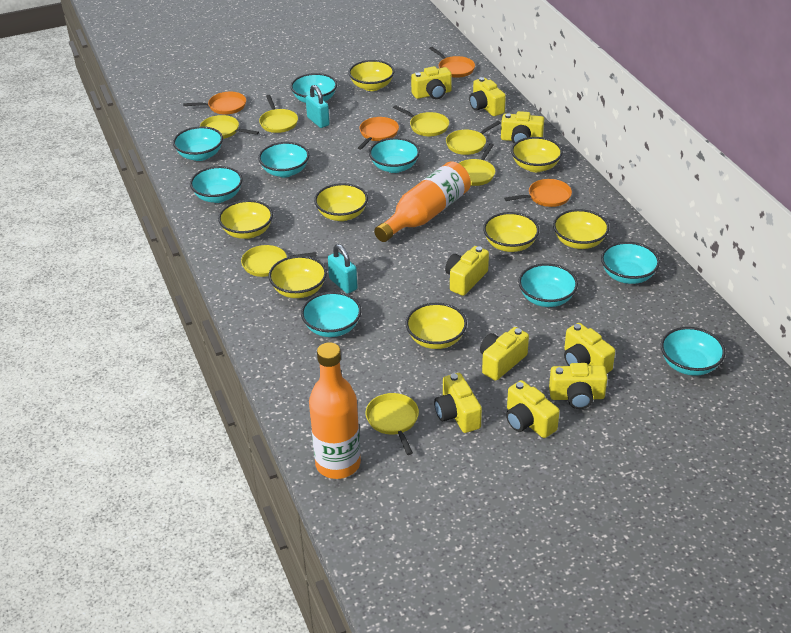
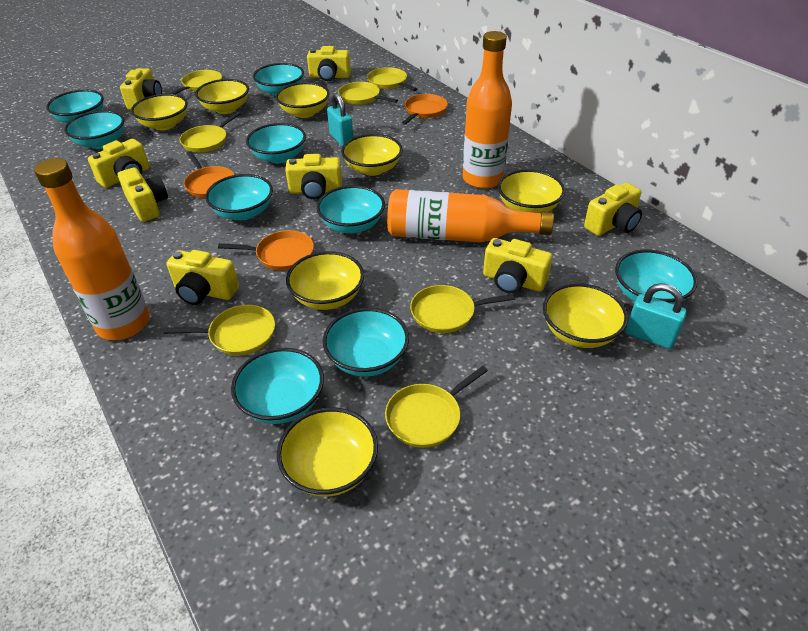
orange bottle: 2 -> 3
orange pan: 4 -> 3
yellow camera: 9 -> 8

